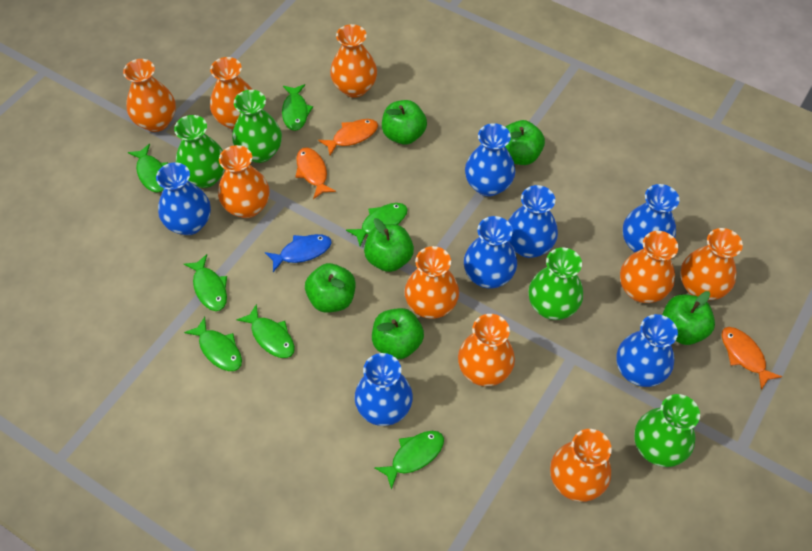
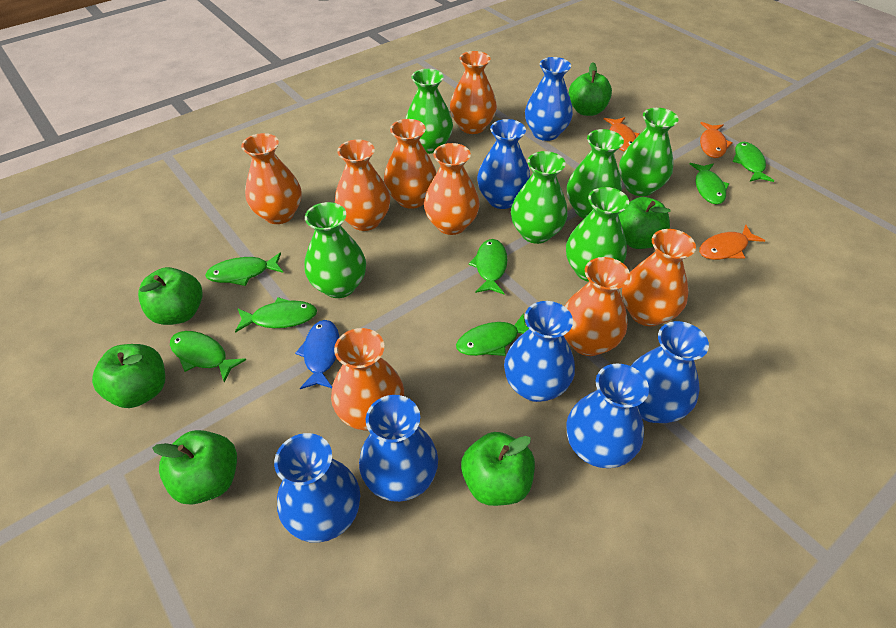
green vase: 4 -> 6
orange vase: 9 -> 8

